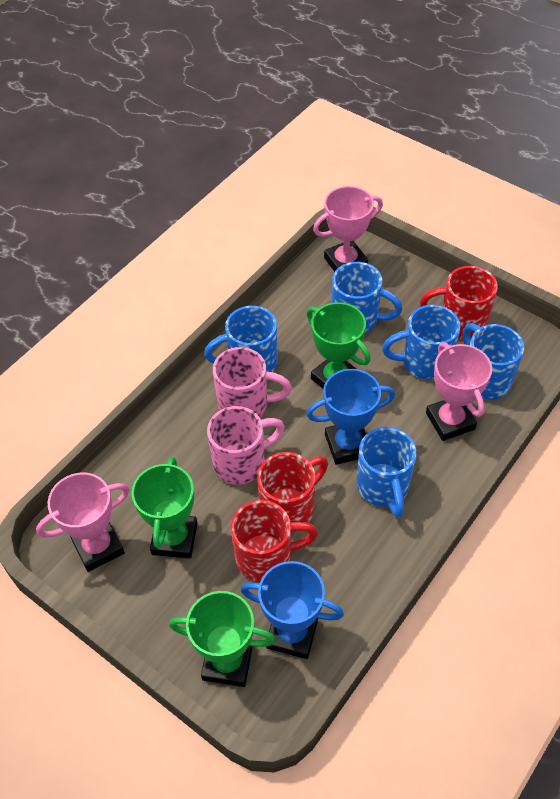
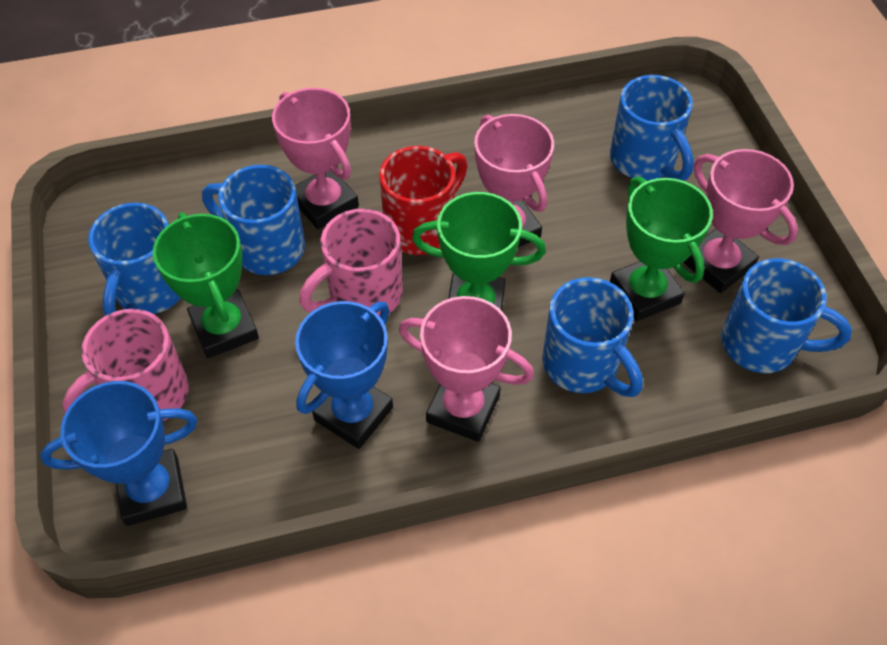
pink trophy: 3 -> 4
red mug: 3 -> 1

